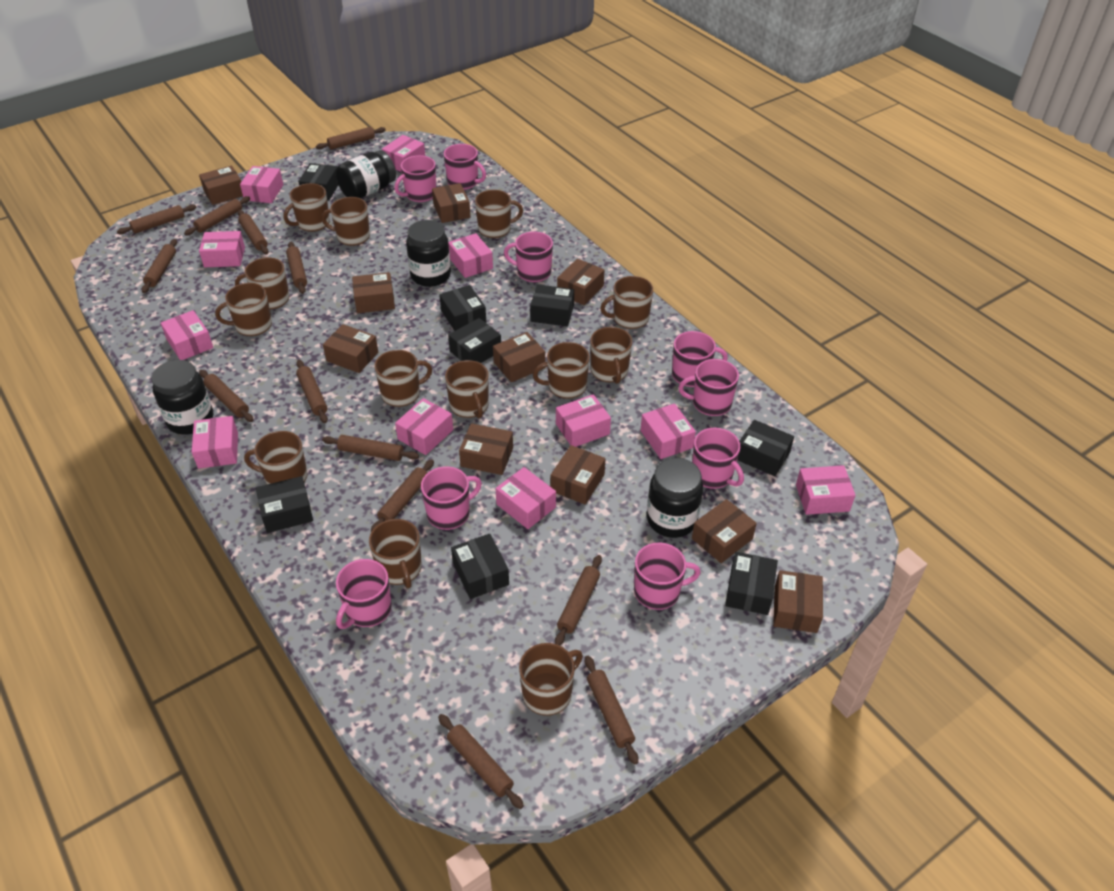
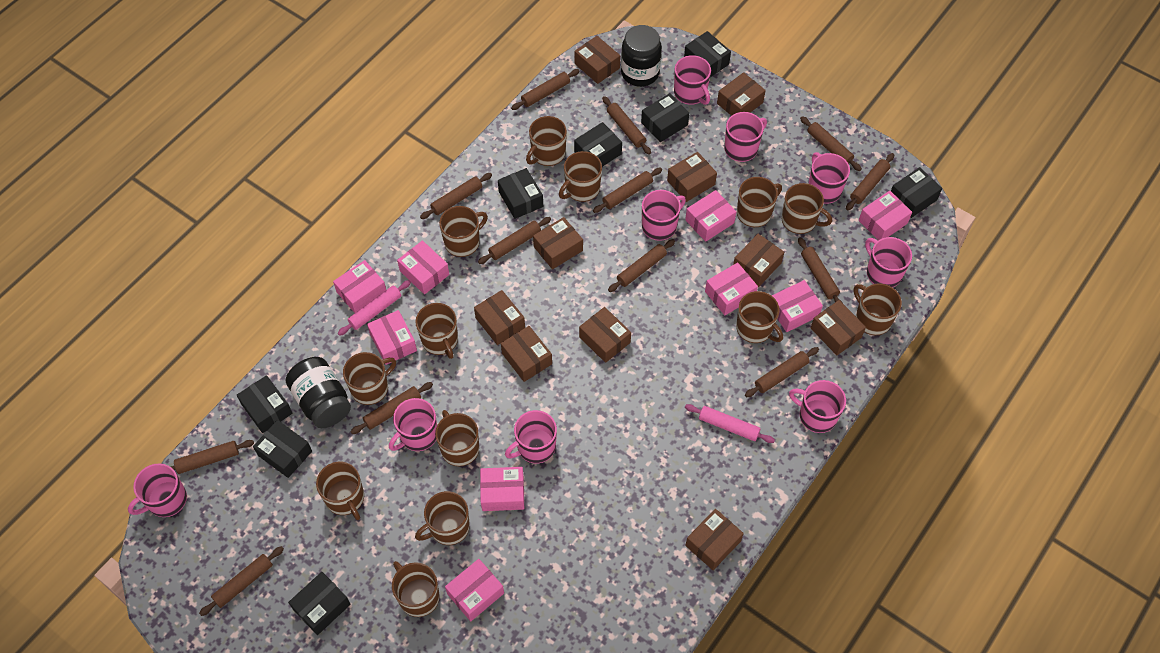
black jar: 4 -> 2
pink box: 11 -> 9
pink rolling pin: 0 -> 2

